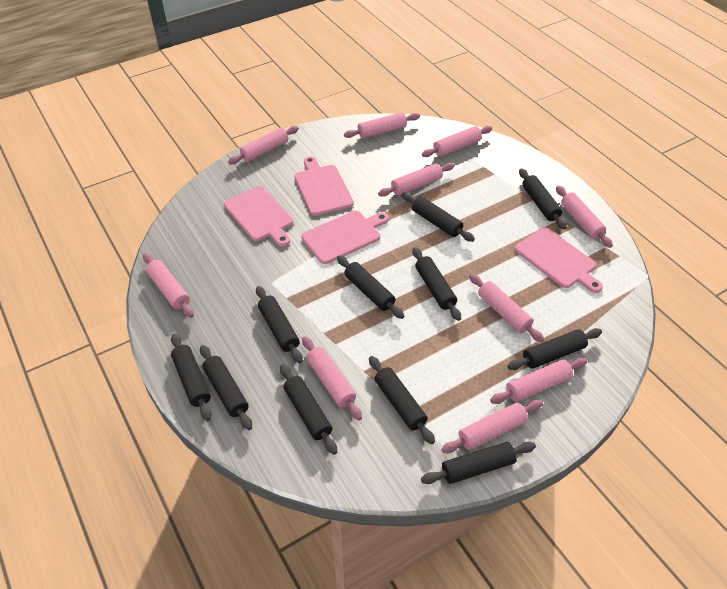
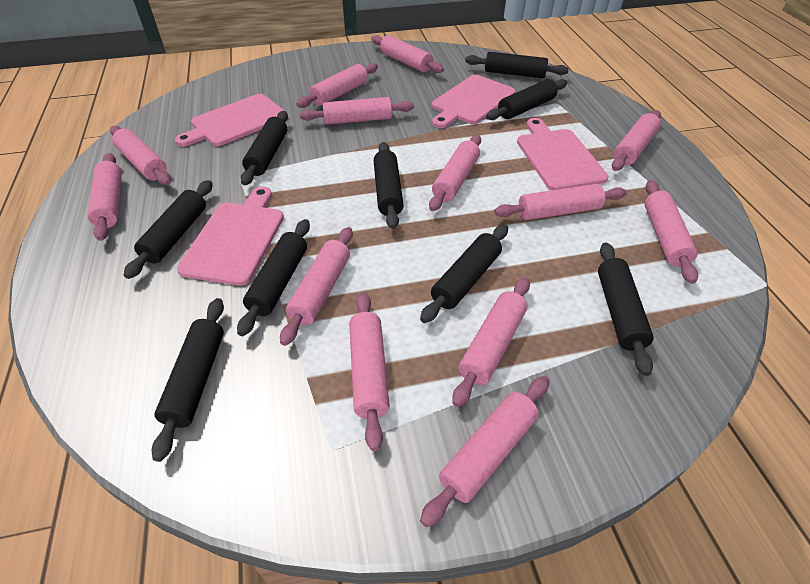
black rolling pin: 11 -> 9
pink rolling pin: 10 -> 13

